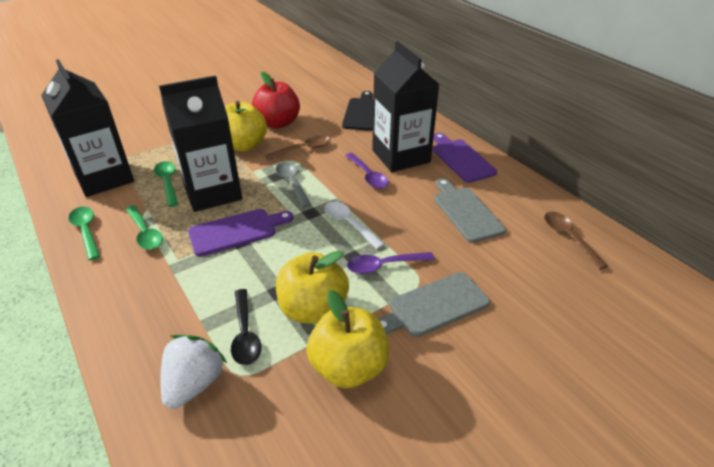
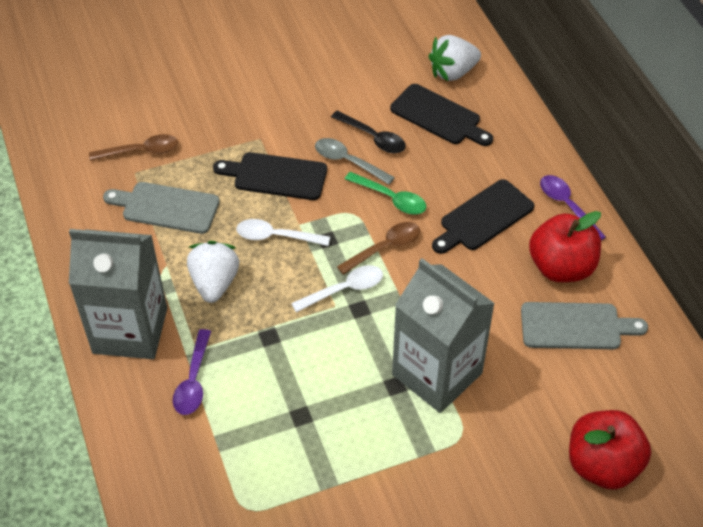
black carton: 3 -> 0
black cutting board: 1 -> 3
green spoon: 3 -> 1
grey carton: 0 -> 2
purple cutting board: 2 -> 0
red apple: 1 -> 2
white spoon: 1 -> 2
white strawberry: 1 -> 2
yellow apple: 3 -> 0

